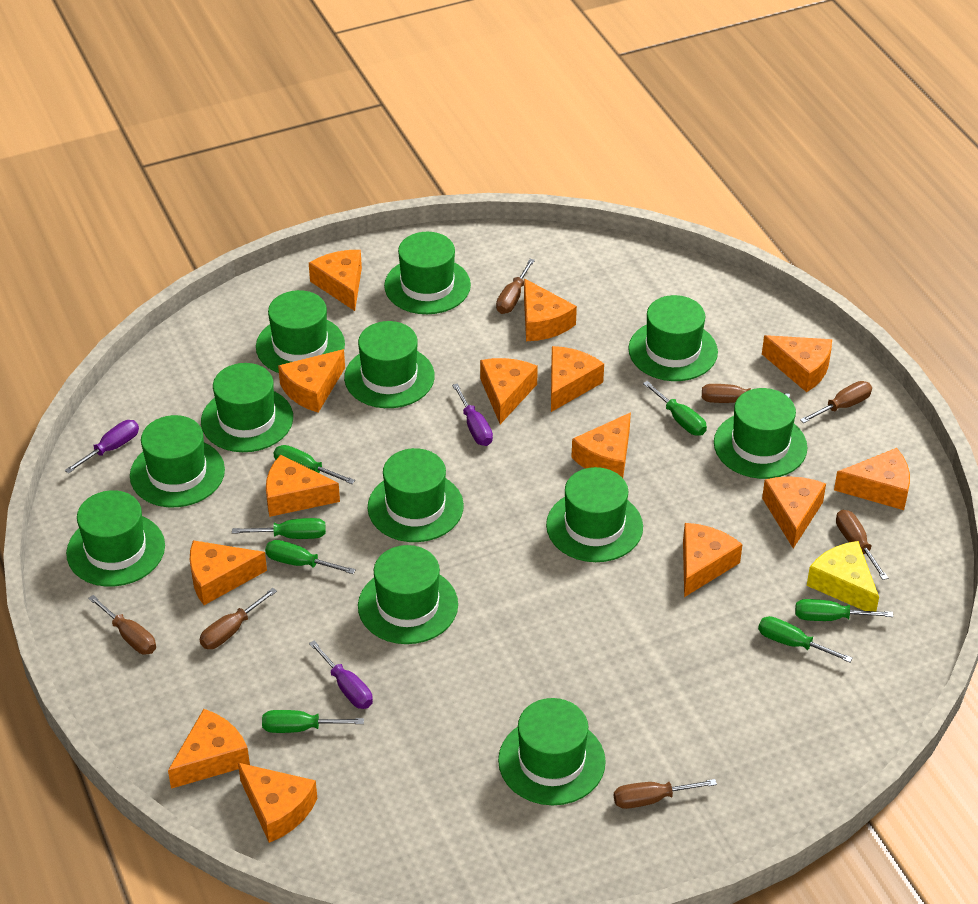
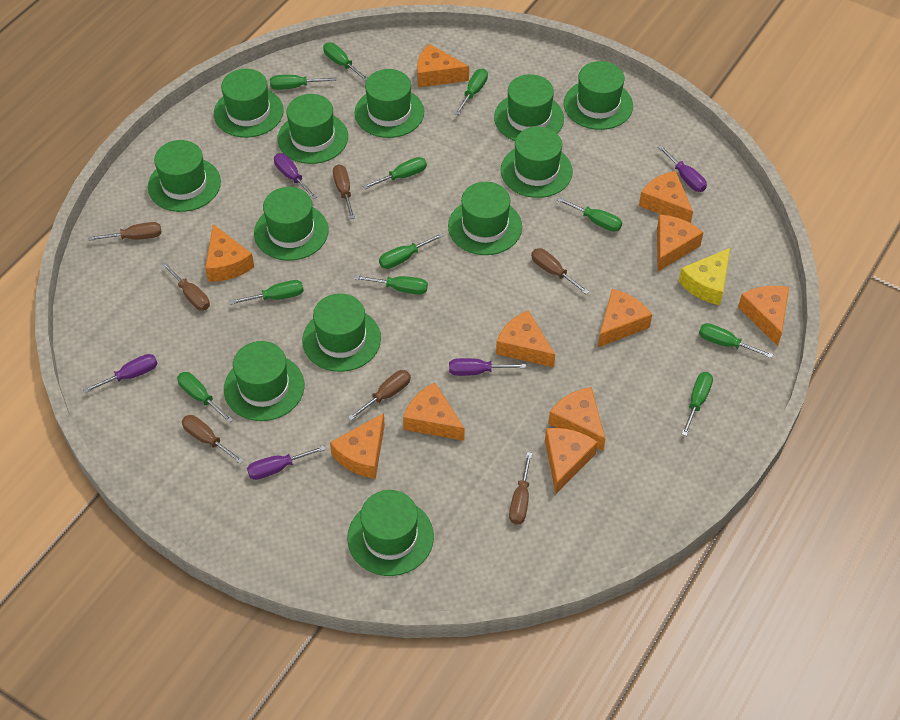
green screwdriver: 7 -> 11
orange cheese: 14 -> 11
purple screwdriver: 3 -> 5

